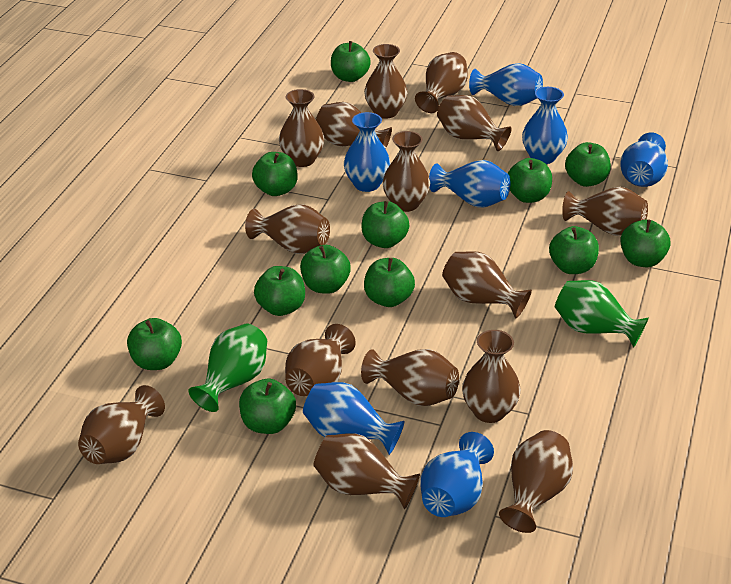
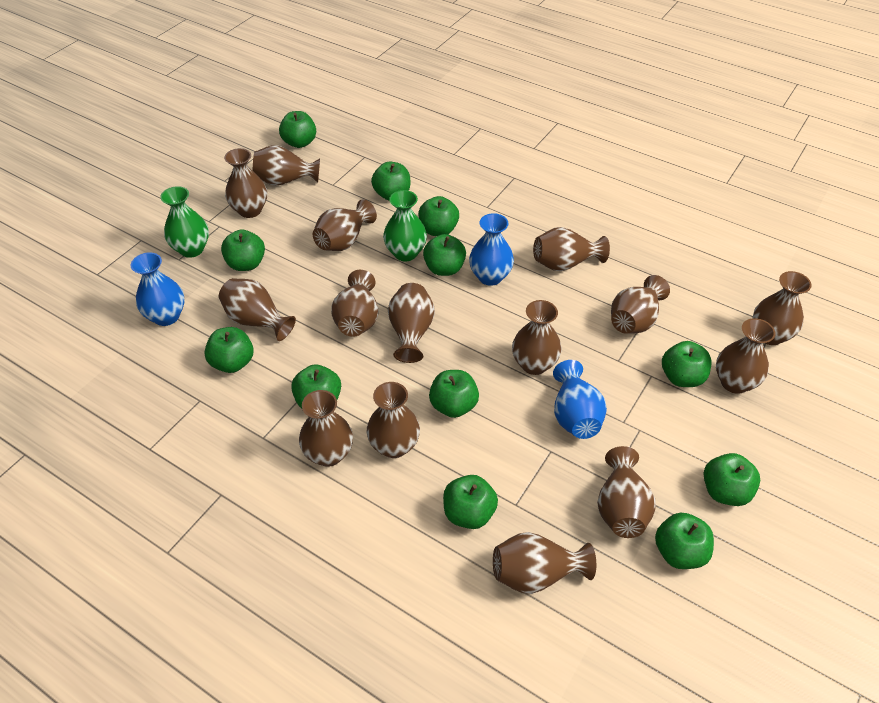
blue vase: 7 -> 3

